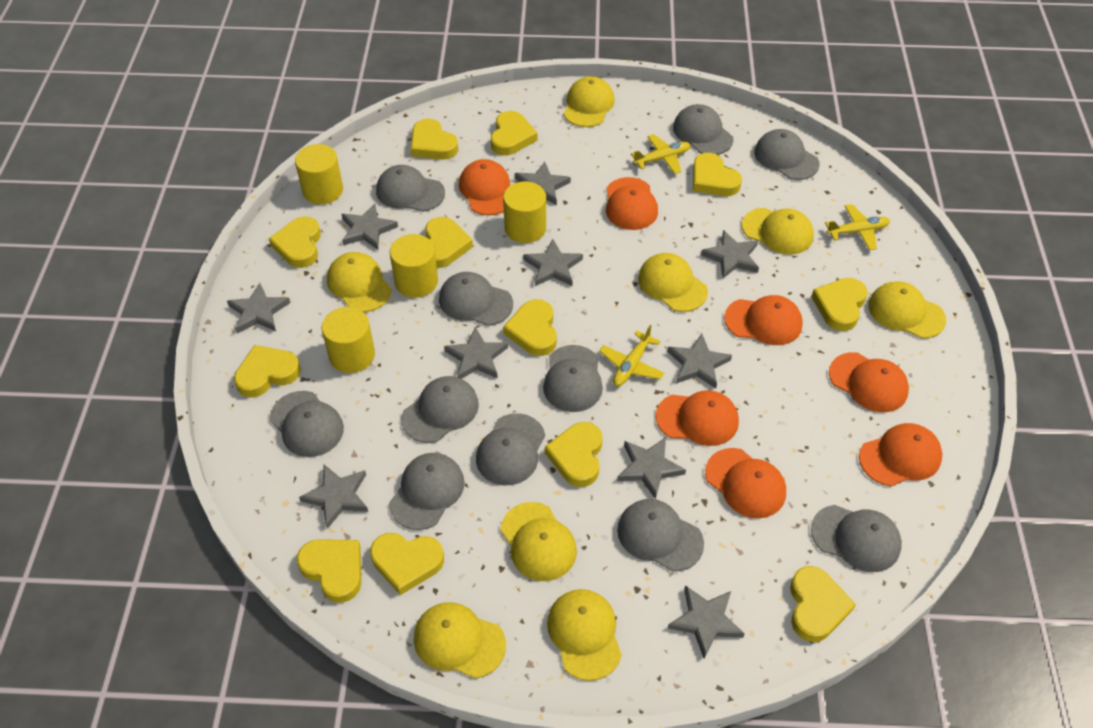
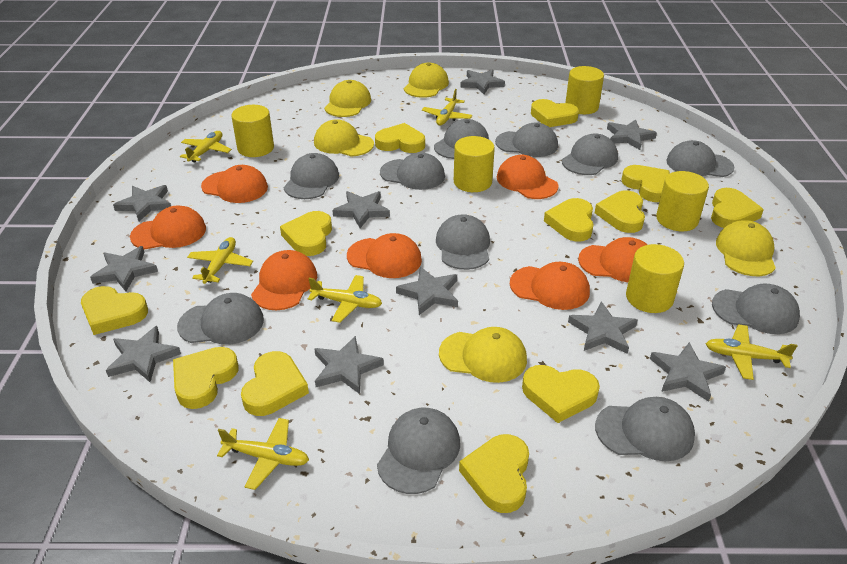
yellow cap: 8 -> 5
yellow cylinder: 4 -> 5
yellow plane: 3 -> 6

